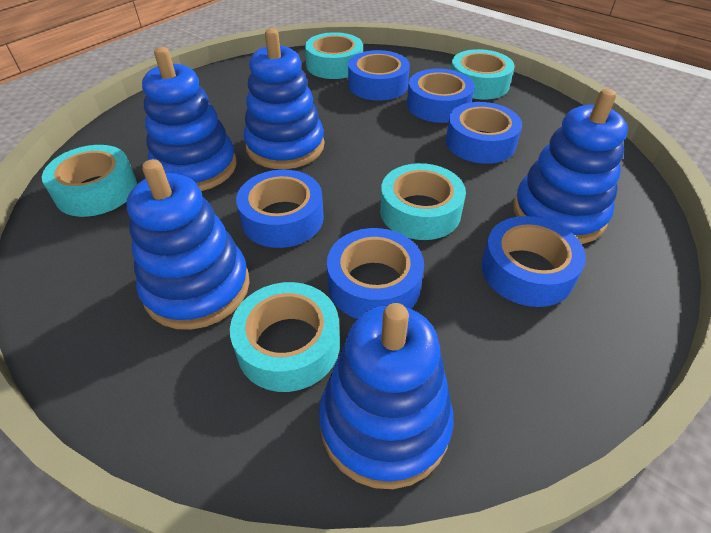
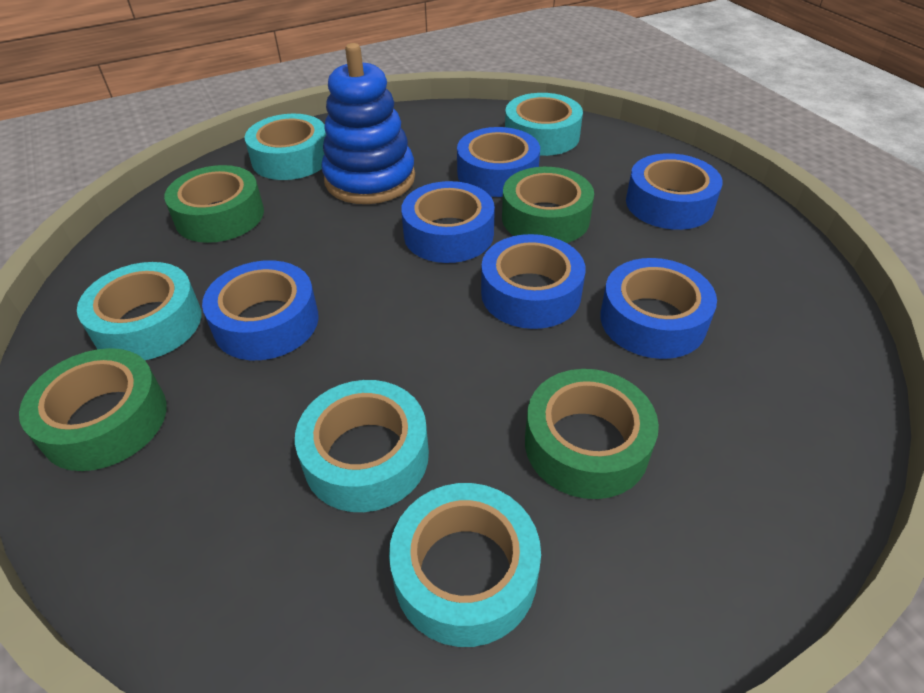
blue stacking toy: 5 -> 1
green tape: 0 -> 4

